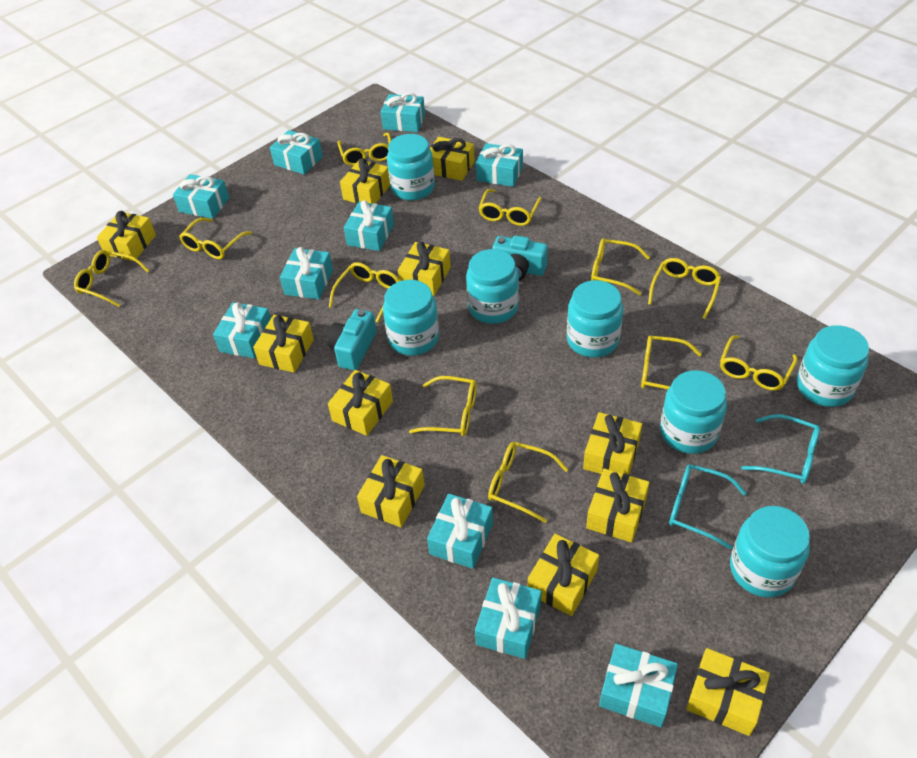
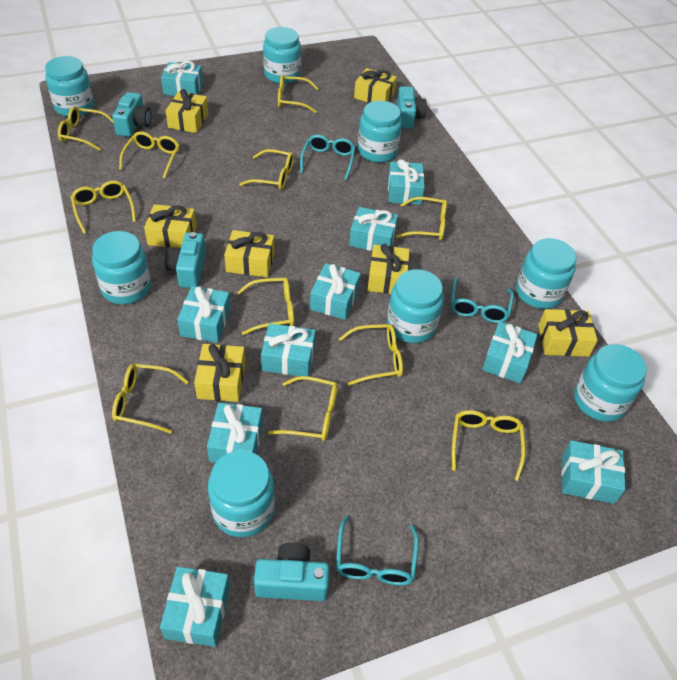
turquoise camera: 2 -> 4
turquoise glasses: 2 -> 3
turquoise jar: 7 -> 8
yellow gift: 11 -> 7

